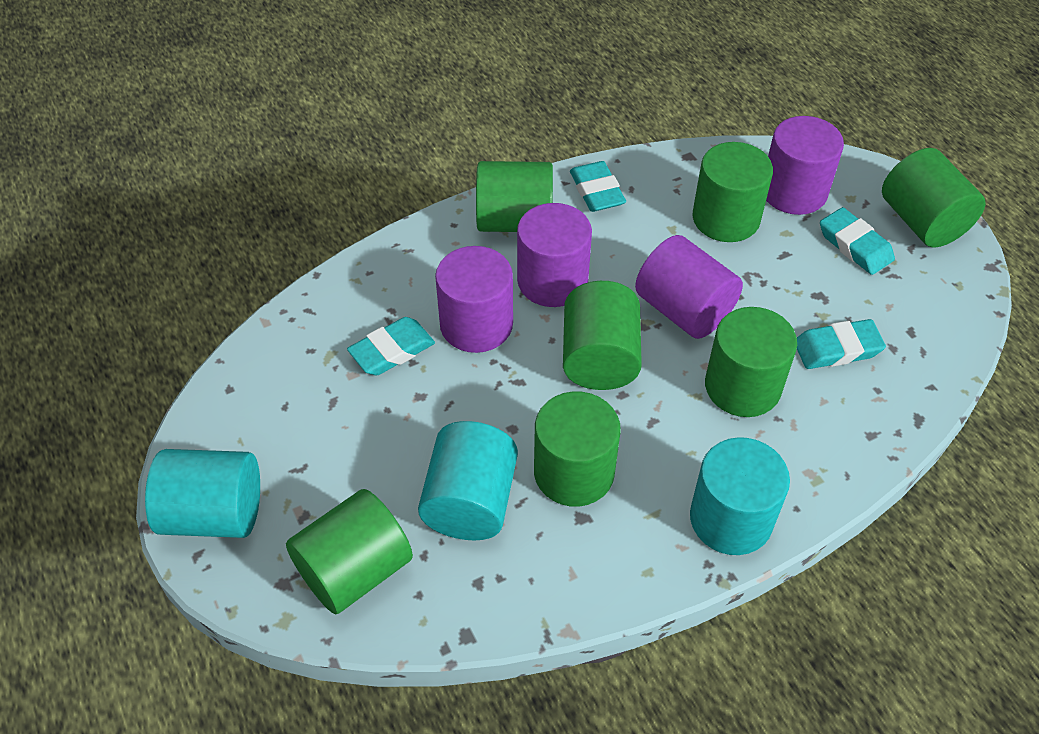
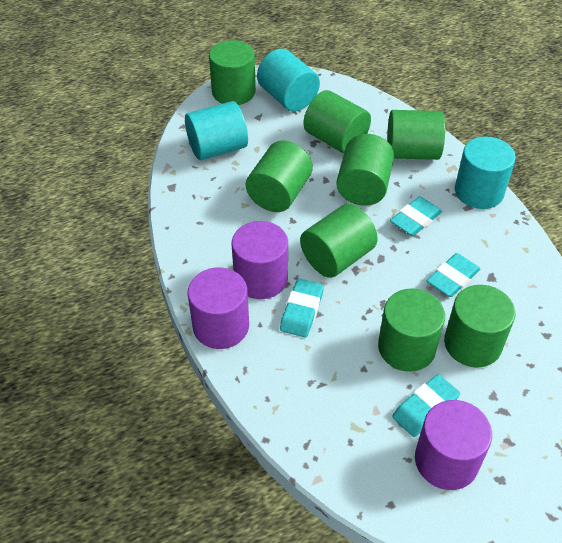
green cylinder: 7 -> 8
purple cylinder: 4 -> 3

